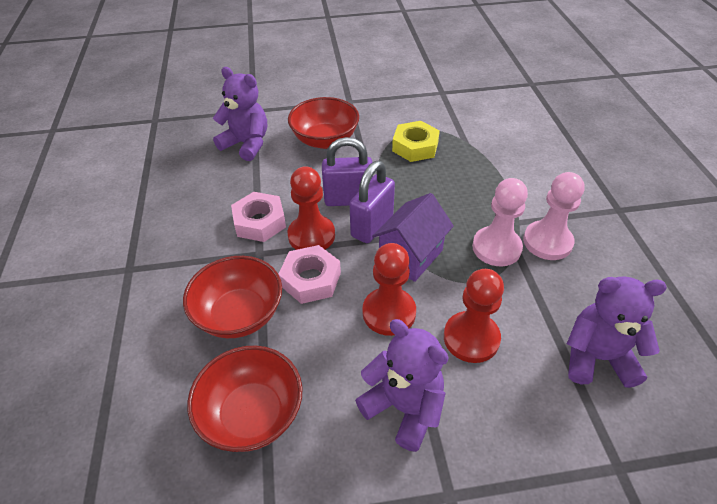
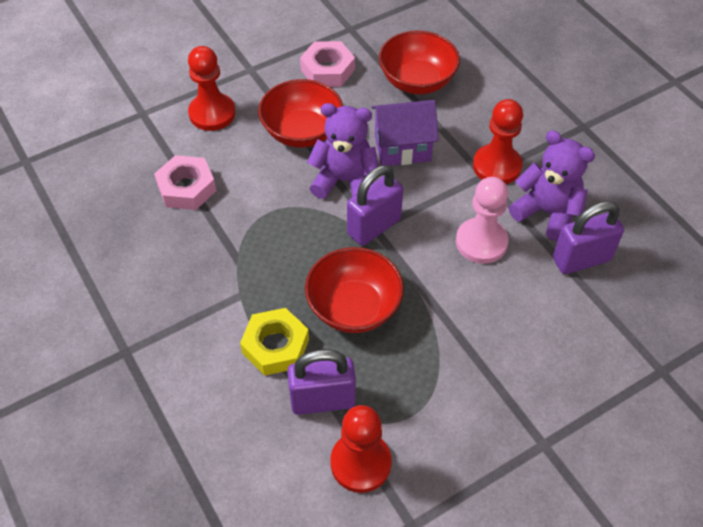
pink pawn: 2 -> 1
purple padlock: 2 -> 3
purple teddy bear: 3 -> 2

